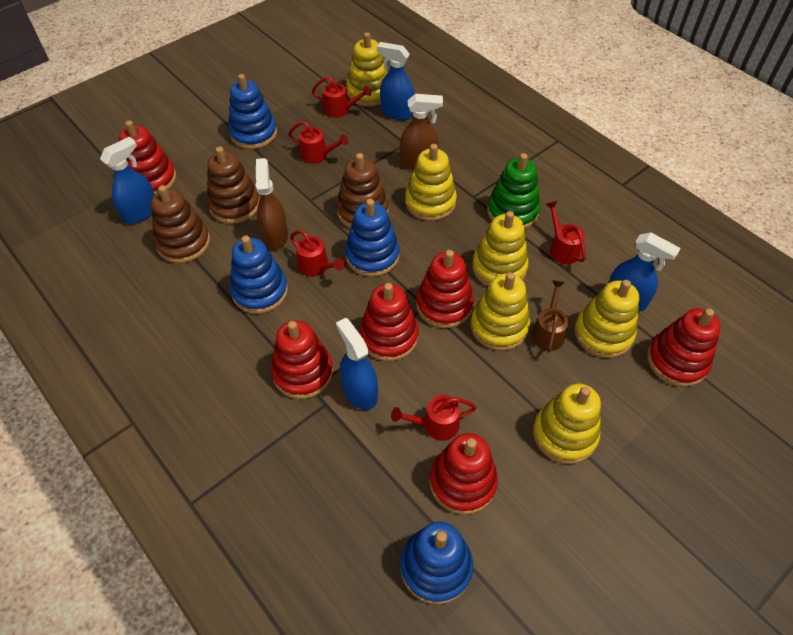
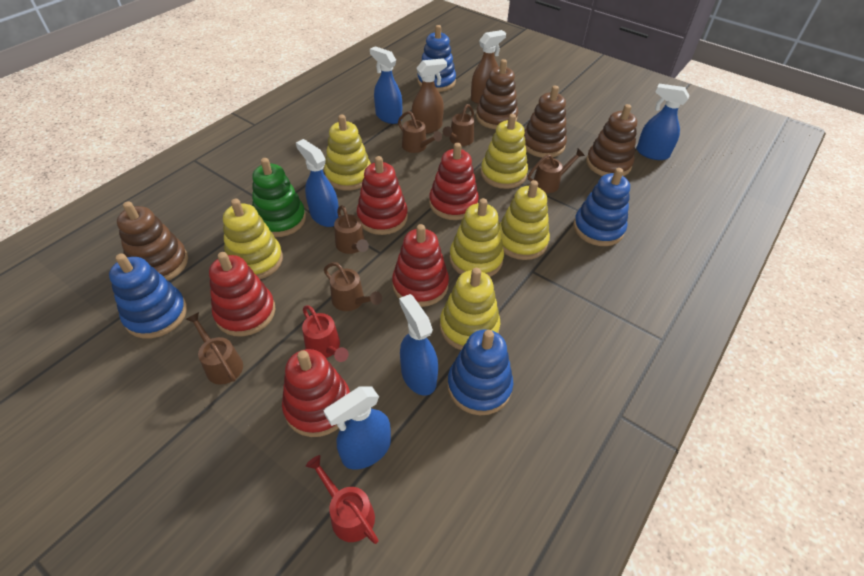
blue spray bottle: 4 -> 5
brown stacking toy: 3 -> 4
brown watering can: 1 -> 6
red stacking toy: 6 -> 5
red watering can: 5 -> 2

